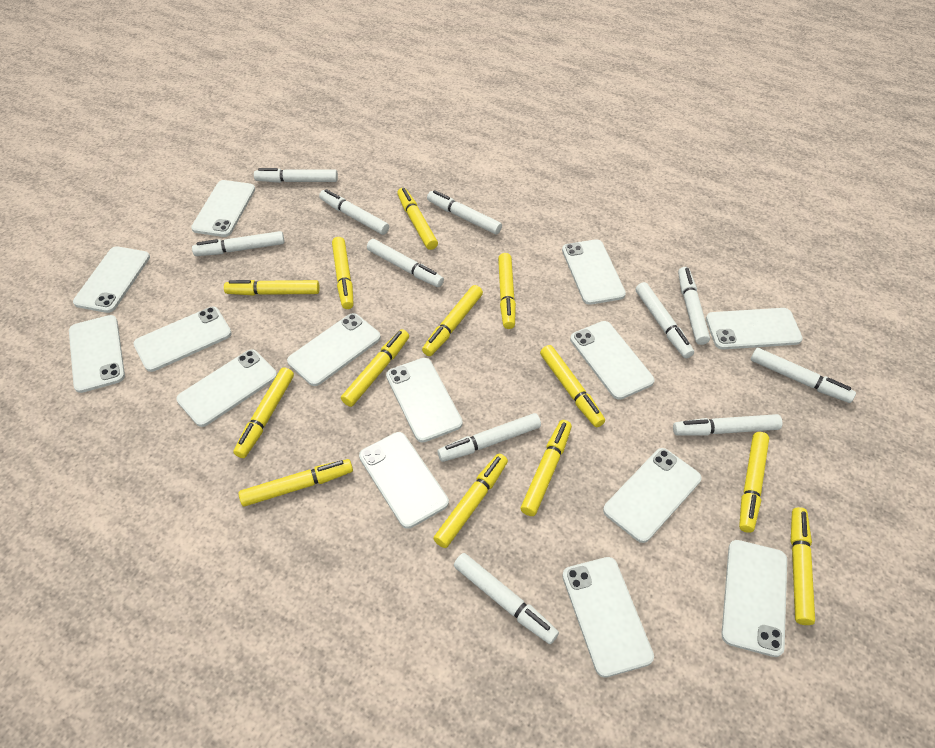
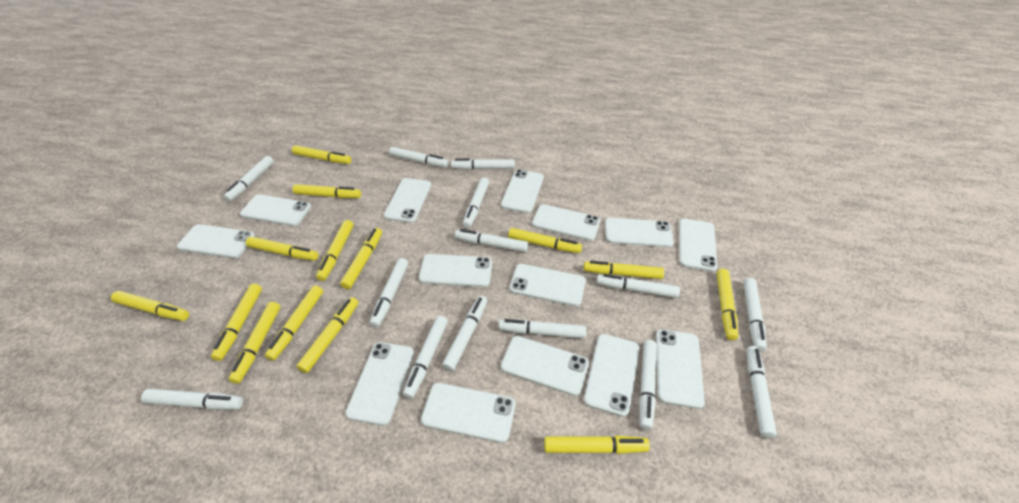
white marker: 11 -> 14
yellow marker: 13 -> 14

